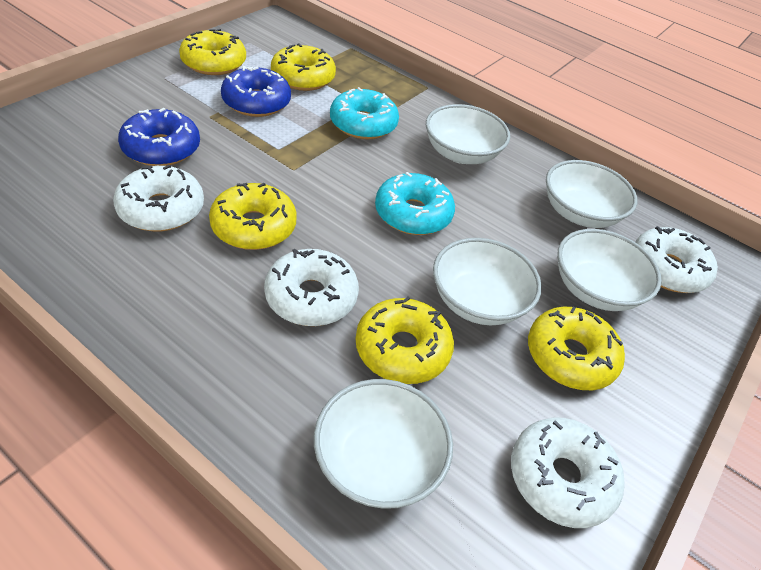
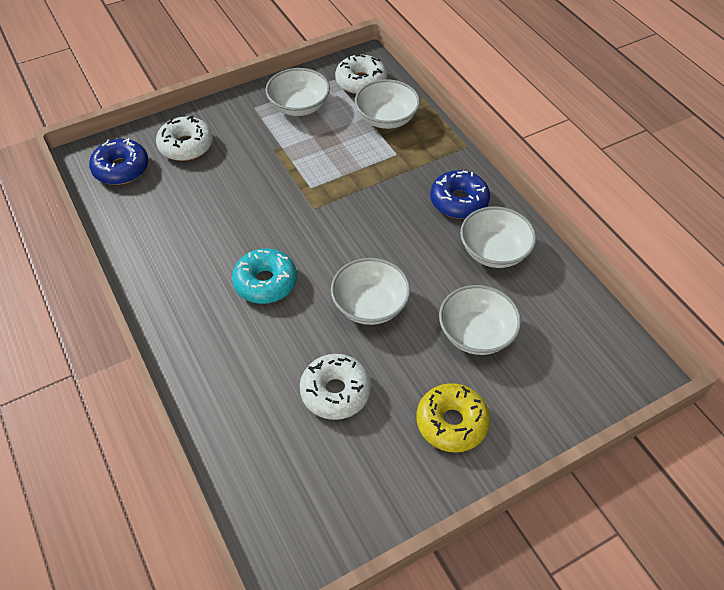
turquoise donut: 2 -> 1
white donut: 4 -> 3
yellow donut: 5 -> 1

